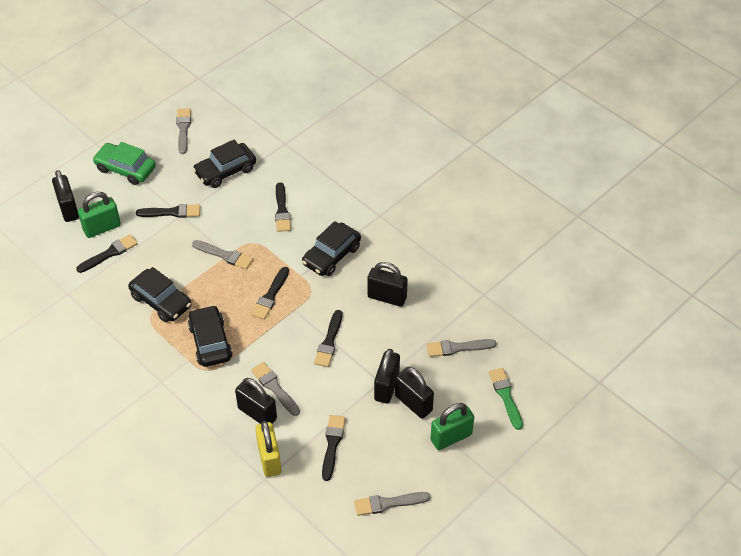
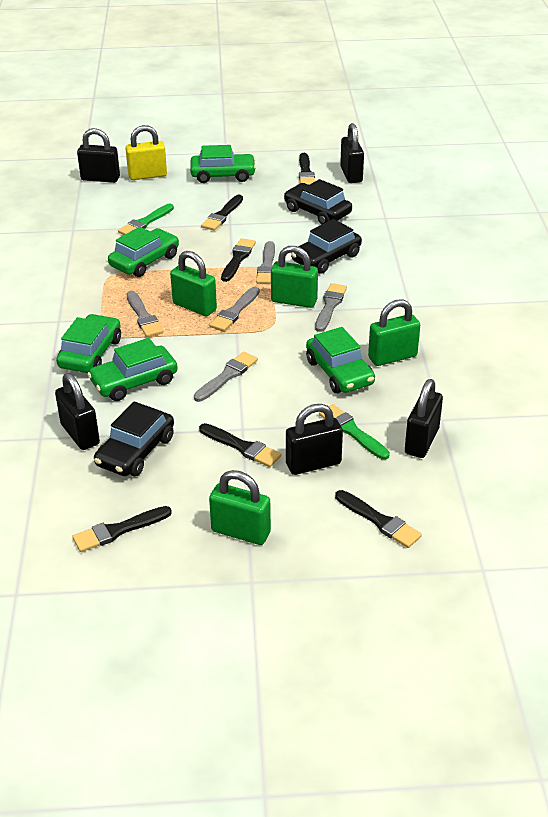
black car: 4 -> 3
green brush: 1 -> 2
green car: 1 -> 5
green padlock: 2 -> 4

